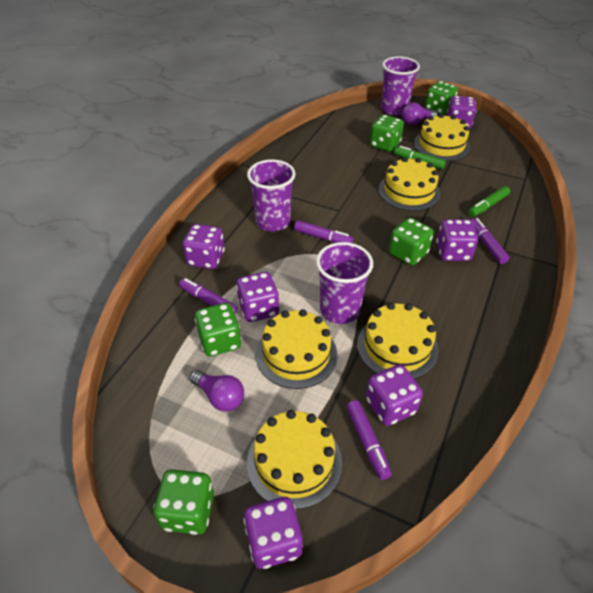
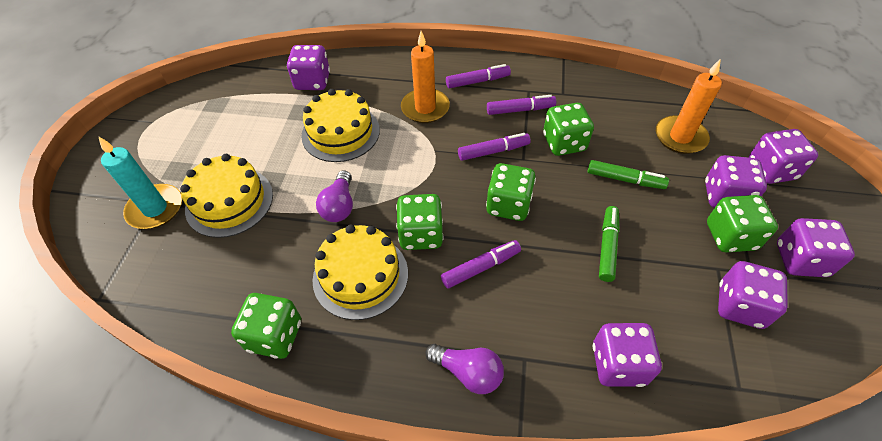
orange candle: 0 -> 2
purple cup: 3 -> 0
turquoise candle: 0 -> 1
yellow cake: 5 -> 3

